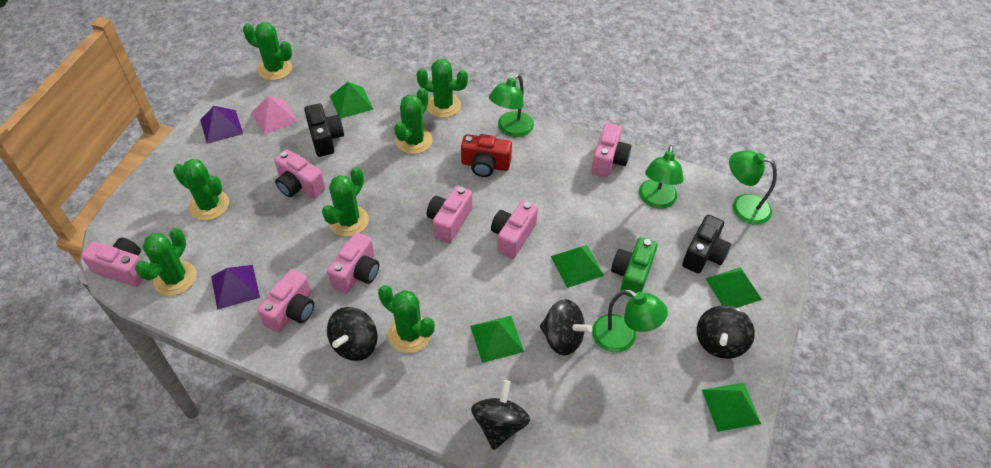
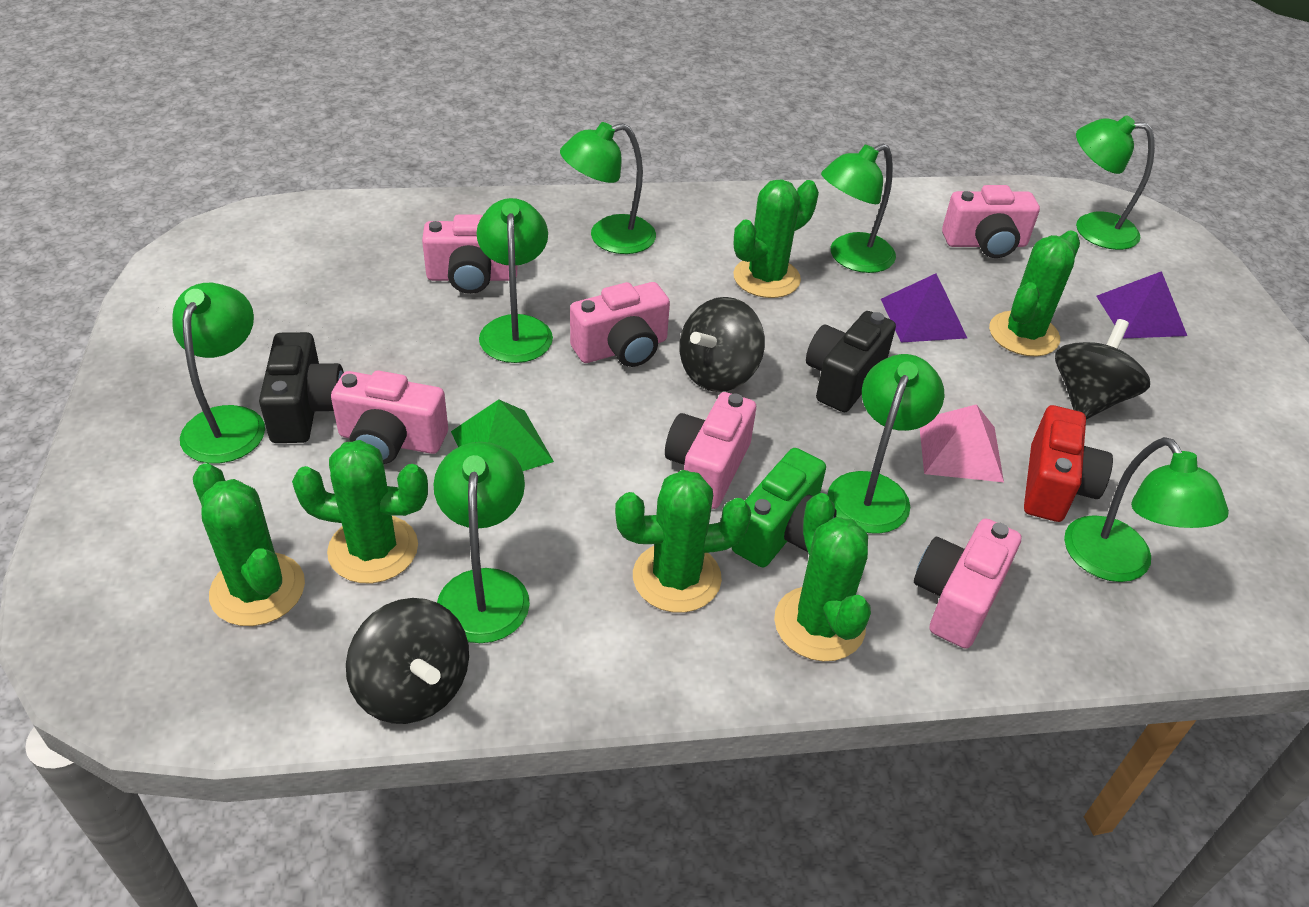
black spinning top: 4 -> 3
green cactus: 7 -> 6
green lamp: 4 -> 8
green pyramid: 5 -> 1
pink camera: 7 -> 6

